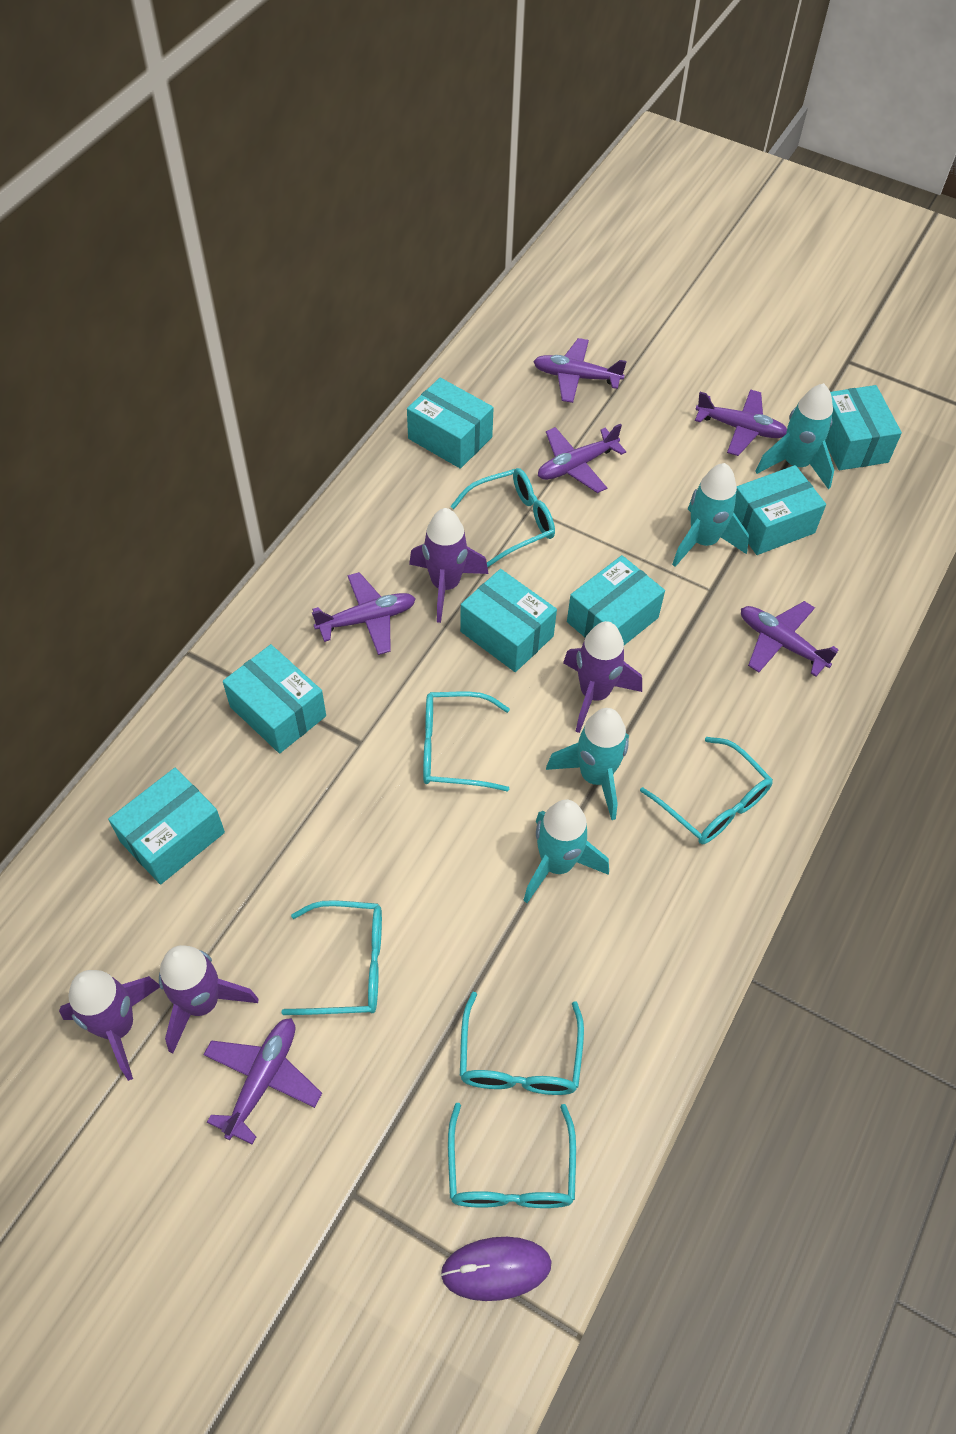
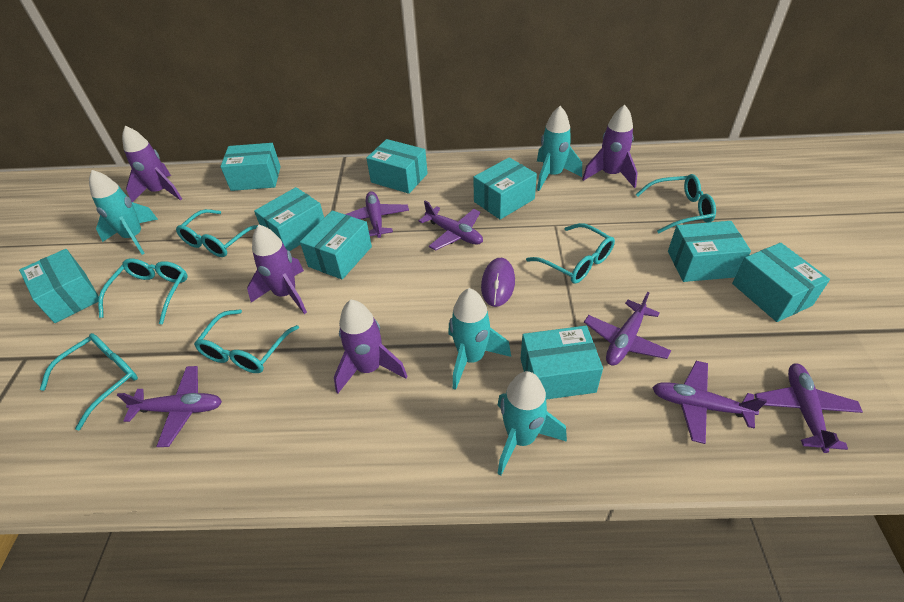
turquoise box: 7 -> 9

